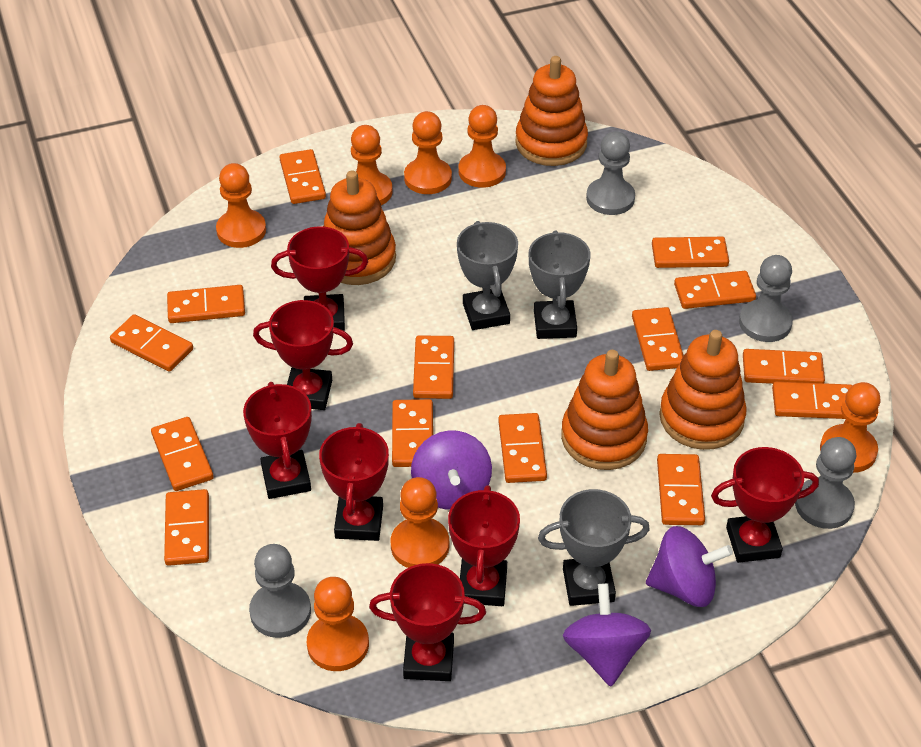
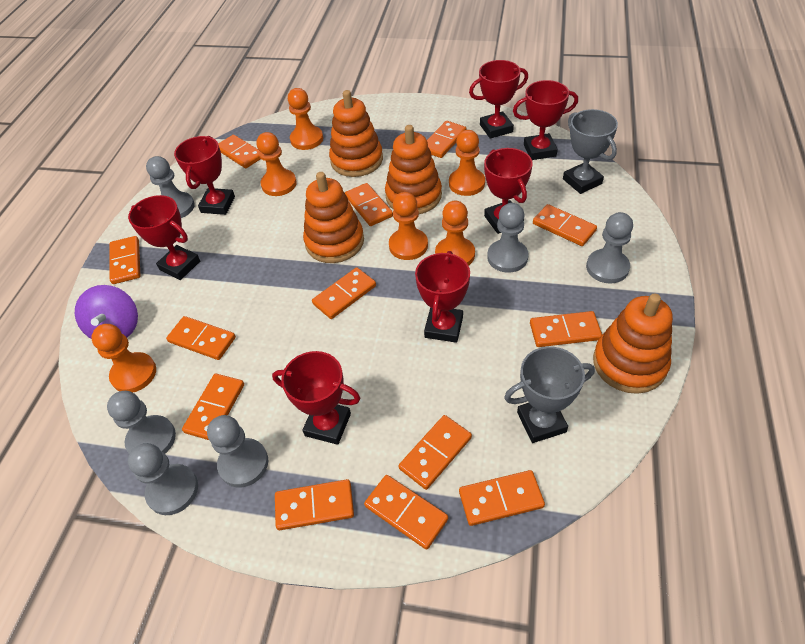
grey pawn: 4 -> 6
grey trophy: 3 -> 2
orange domino: 14 -> 13
orange pawn: 7 -> 6
purple spinning top: 3 -> 1

